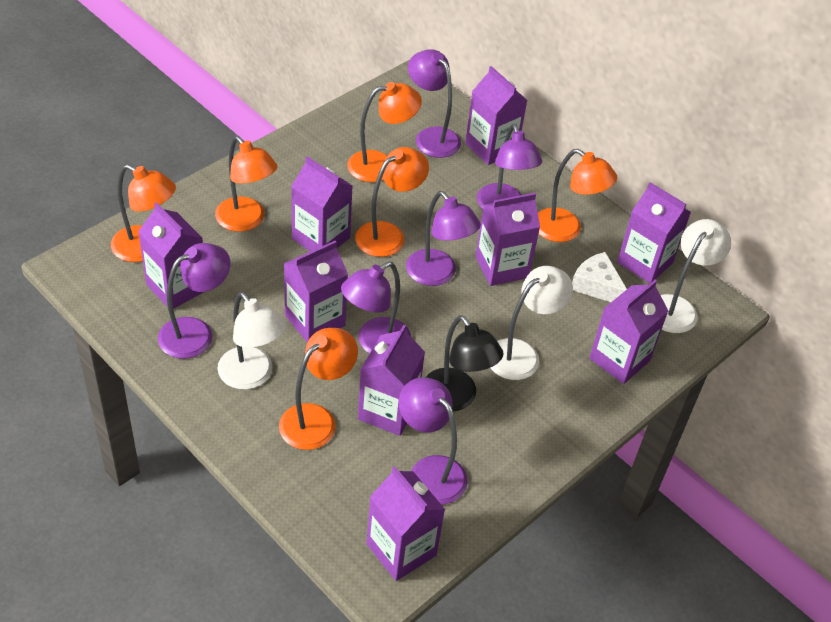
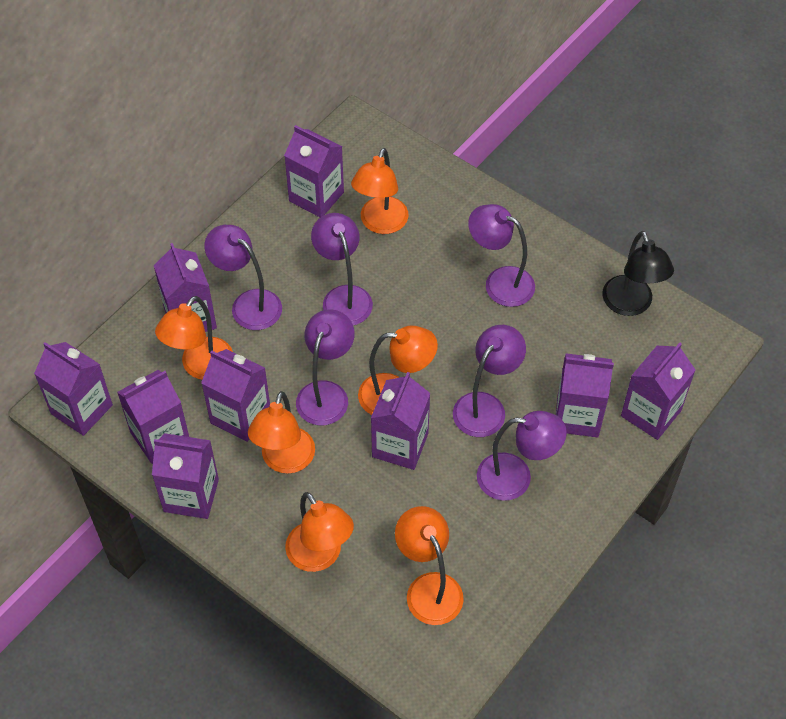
white cheese: 1 -> 0
white lamp: 3 -> 0

